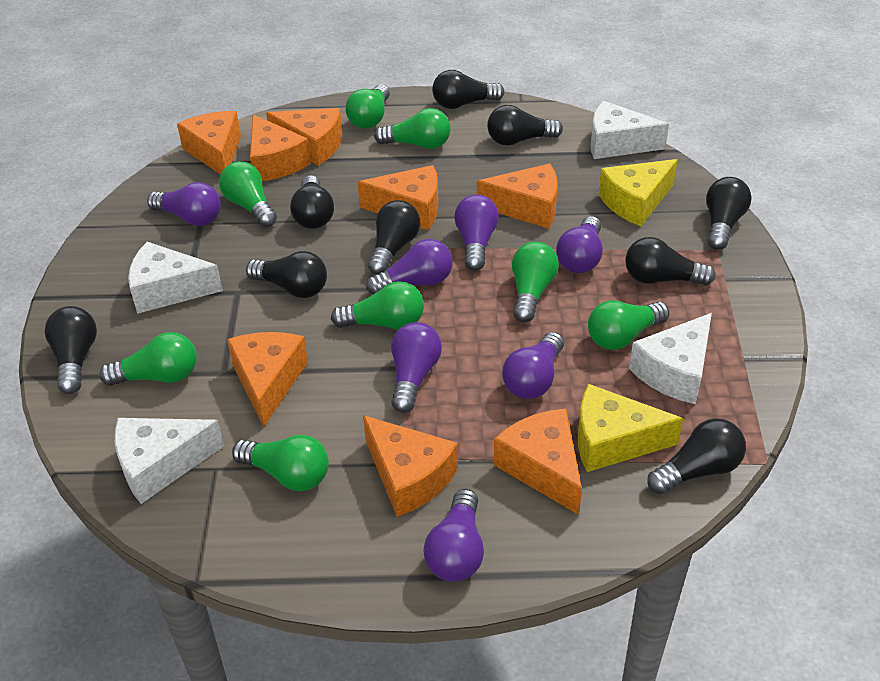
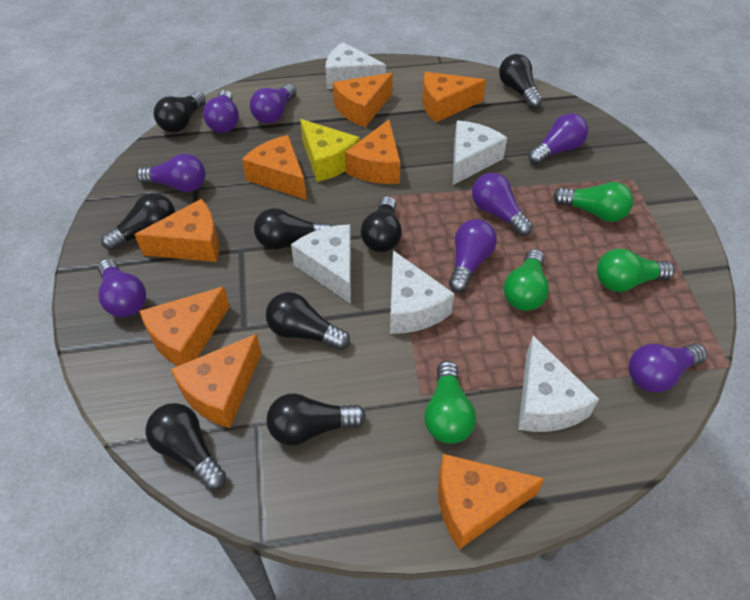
black light bulb: 9 -> 8
green light bulb: 8 -> 4
purple light bulb: 7 -> 8
white cheese: 4 -> 5
yellow cheese: 2 -> 1

